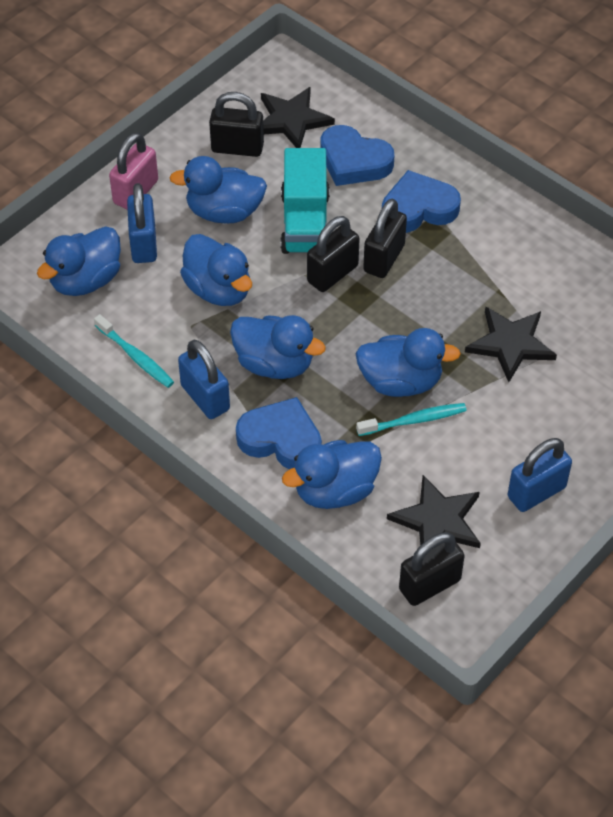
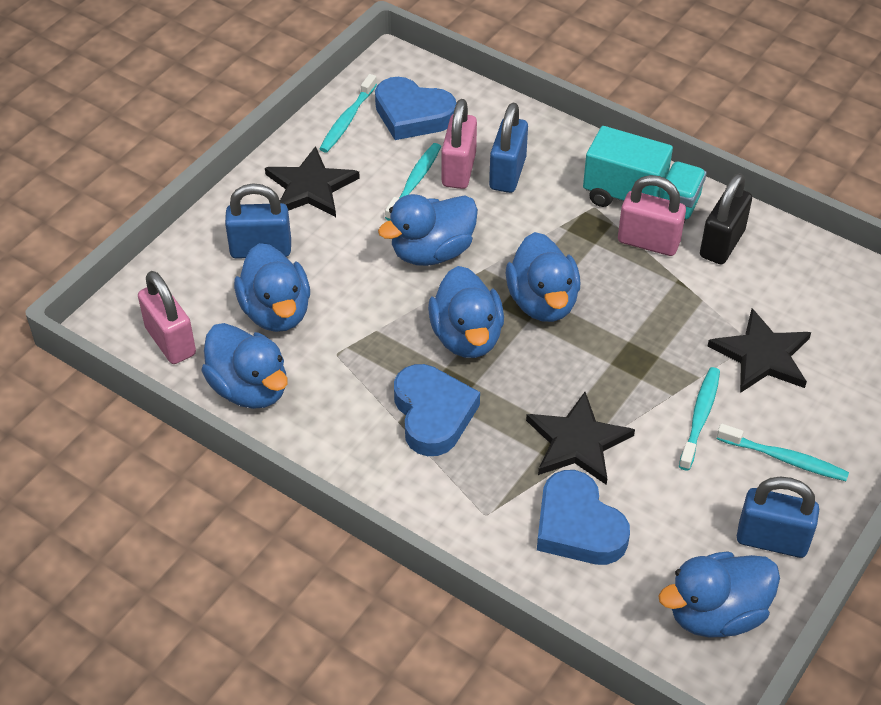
black padlock: 4 -> 1
pink padlock: 1 -> 3
turquoise toothbrush: 2 -> 4

